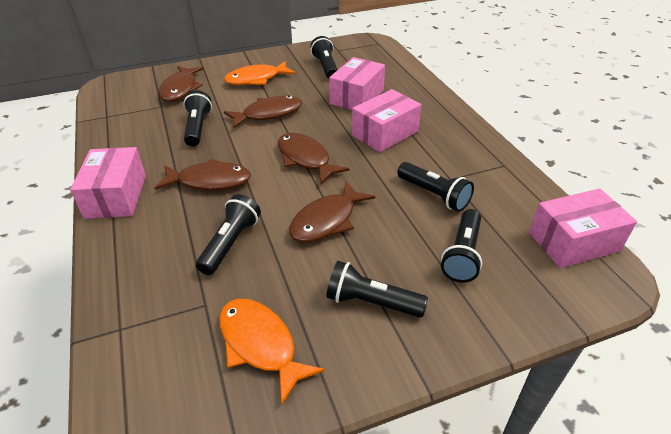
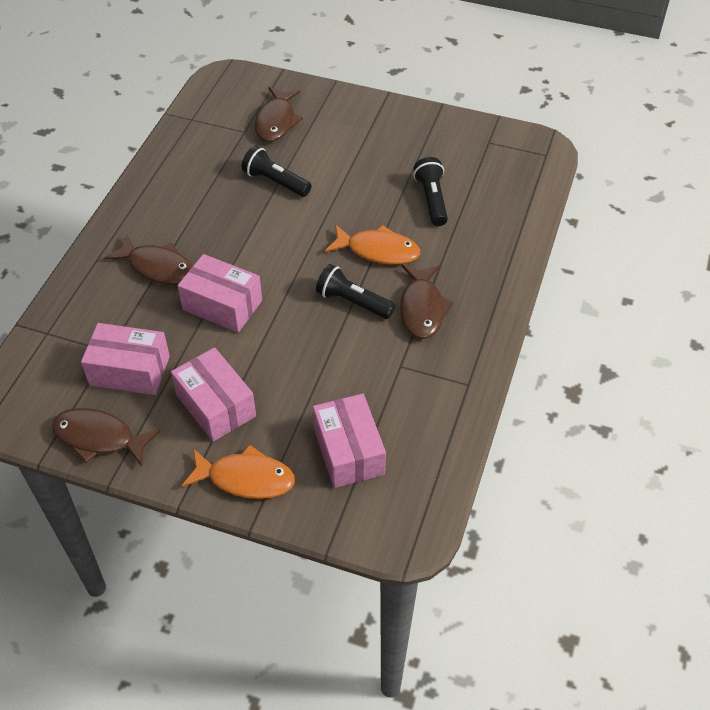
black flashlight: 6 -> 3
brown fish: 5 -> 4

